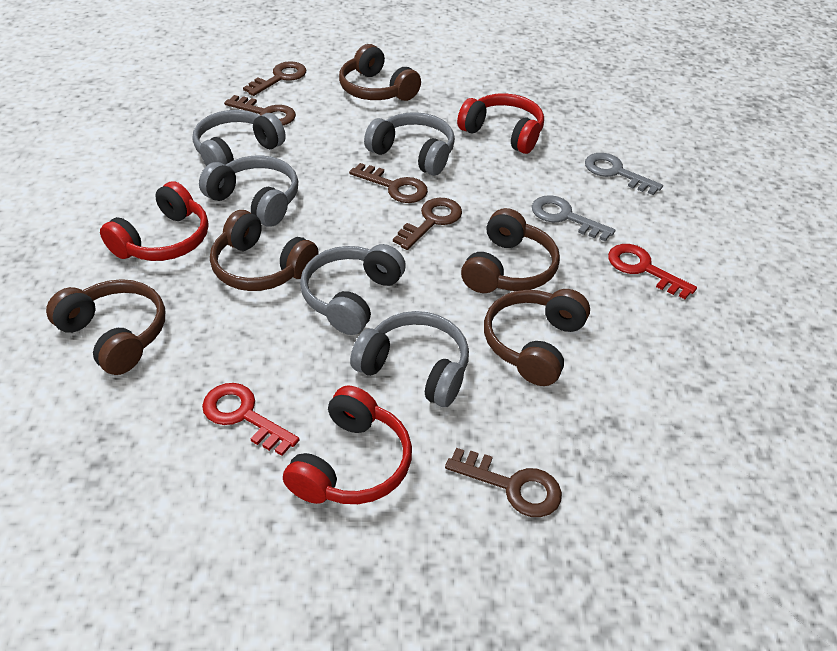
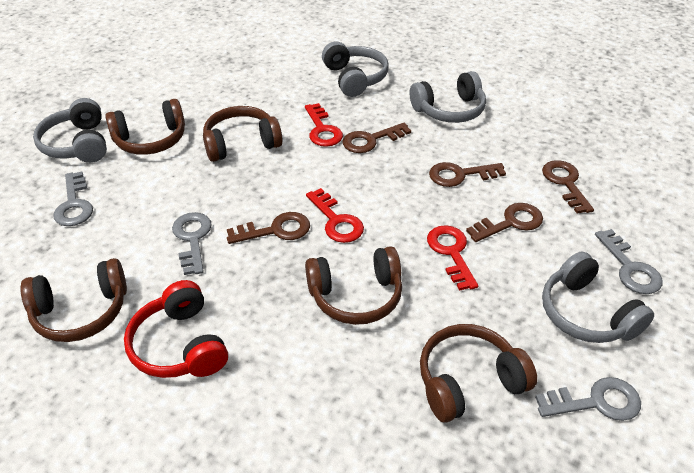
grey headphones: 5 -> 4
grey key: 2 -> 4
red headphones: 3 -> 1
red key: 2 -> 3

